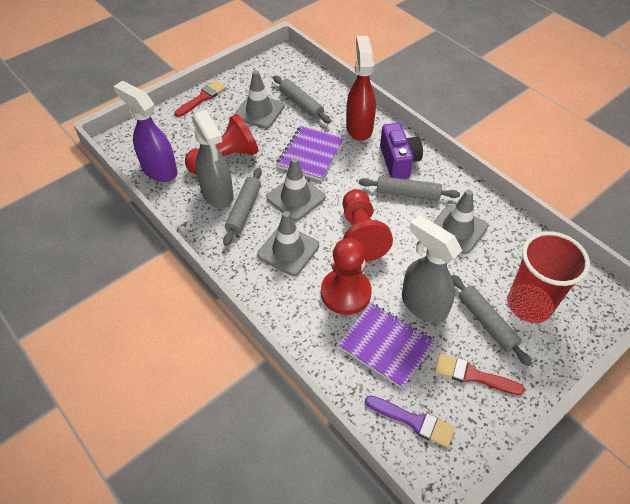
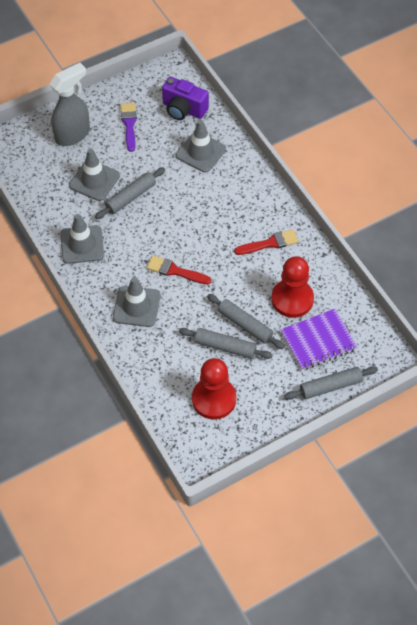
grey spray bottle: 2 -> 1
purple notebook: 2 -> 1
purple spray bottle: 1 -> 0
red cup: 1 -> 0
red pawn: 3 -> 2
red spray bottle: 1 -> 0

